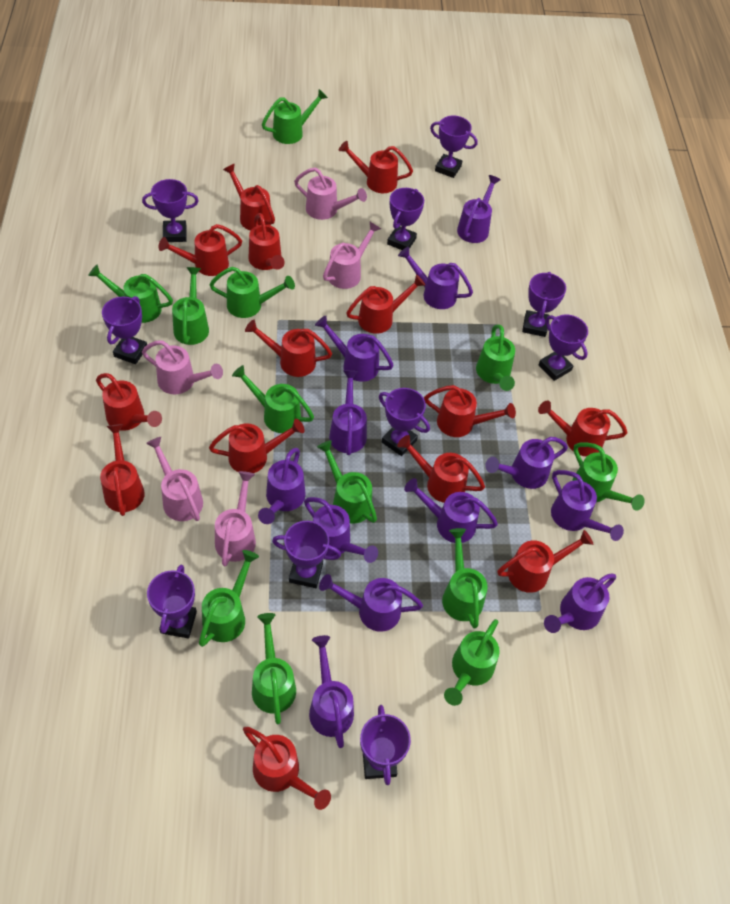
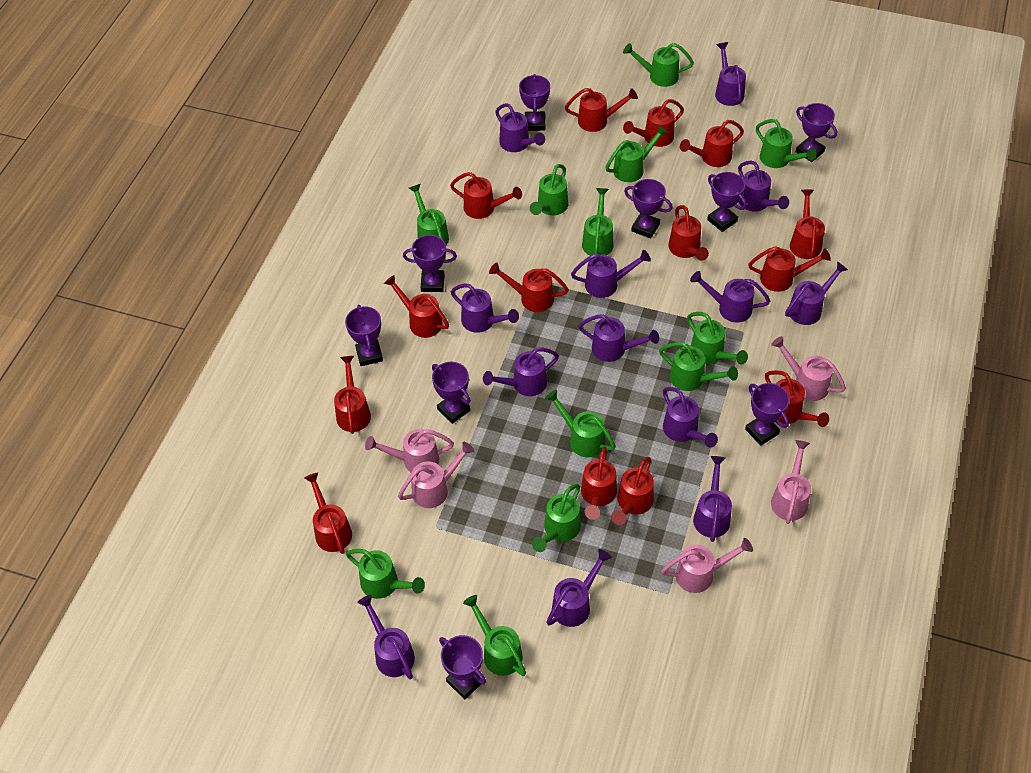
purple trophy: 10 -> 9
purple watering can: 12 -> 13

